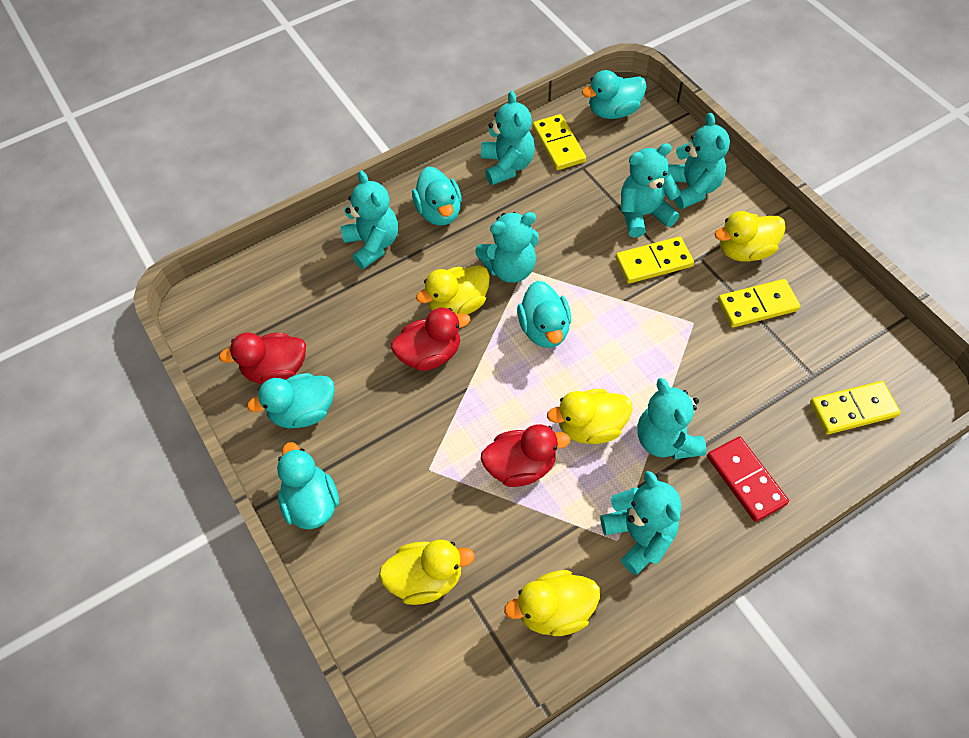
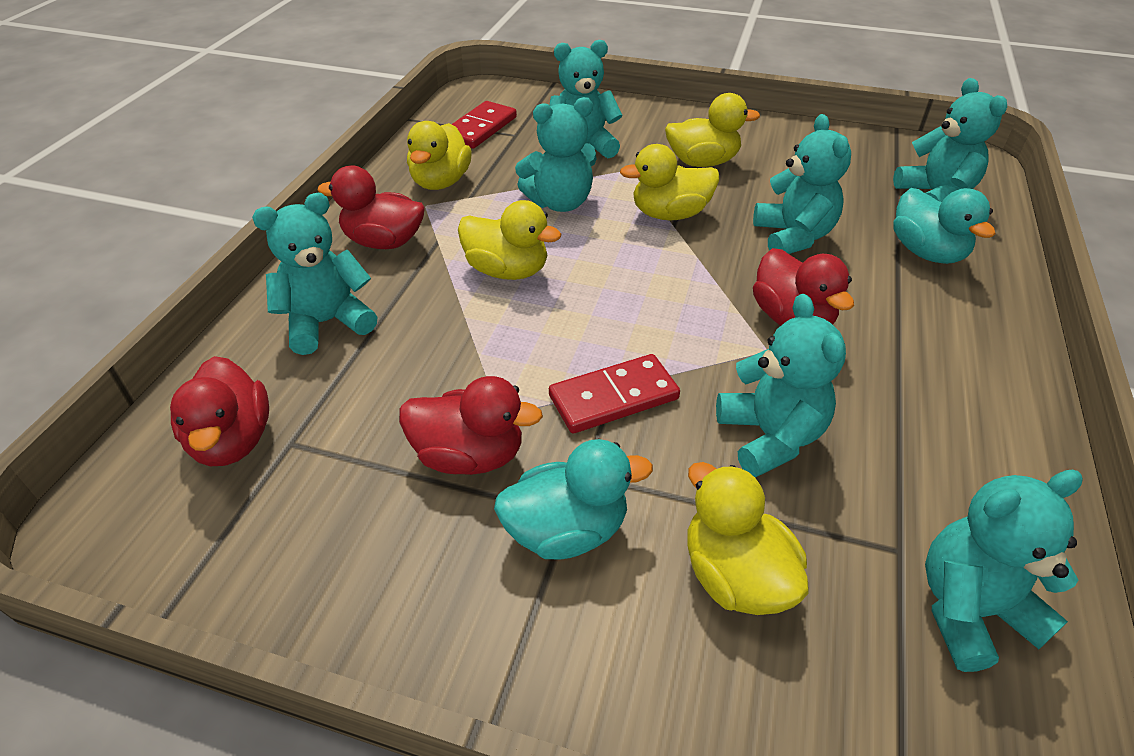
red domino: 1 -> 2
red duck: 3 -> 4
turquoise duck: 5 -> 2
yellow domino: 4 -> 0

